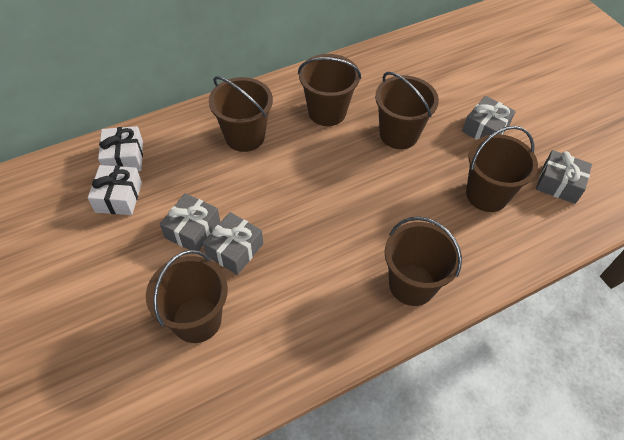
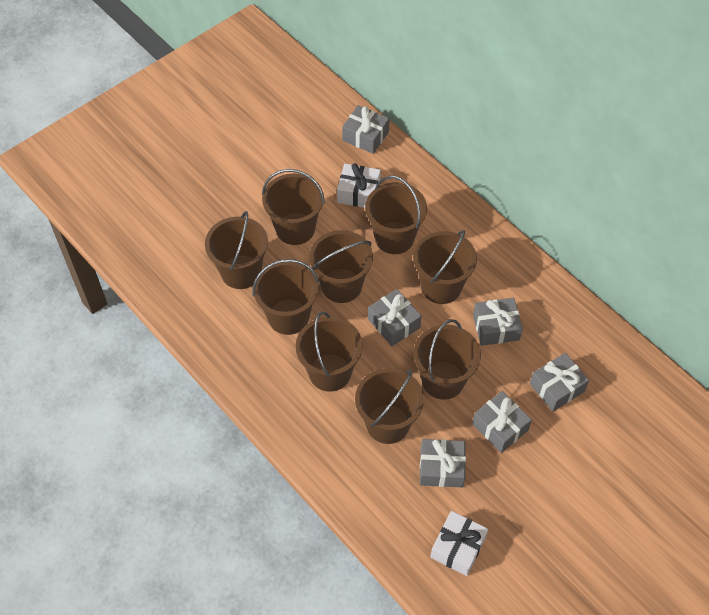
brown bucket: 6 -> 9
grey gift: 4 -> 6

